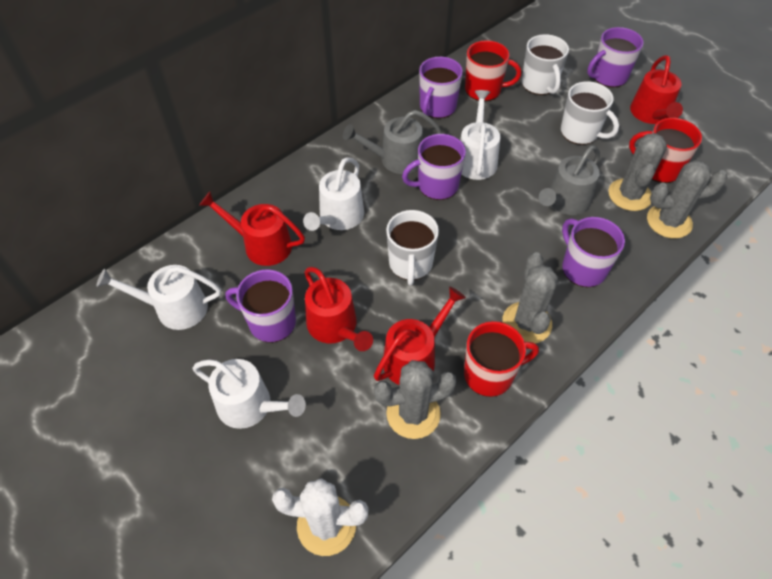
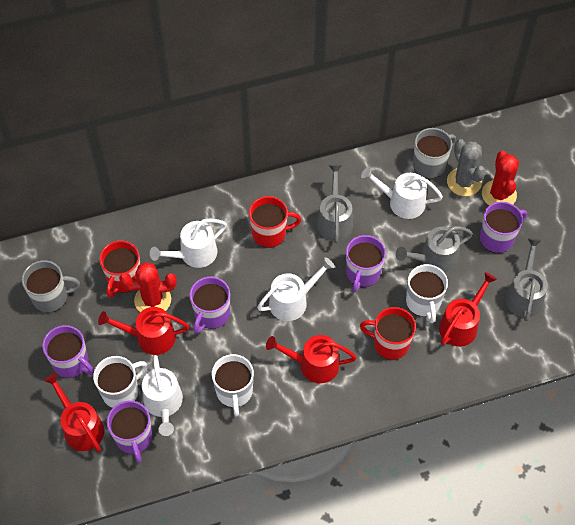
grey cactus: 4 -> 1
grey mug: 0 -> 2
grey watering can: 2 -> 3
red cactus: 0 -> 2
white cactus: 1 -> 0

